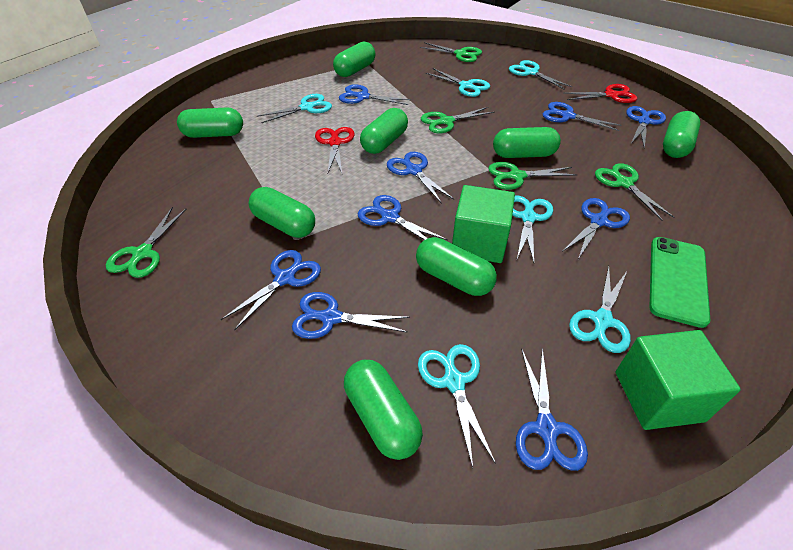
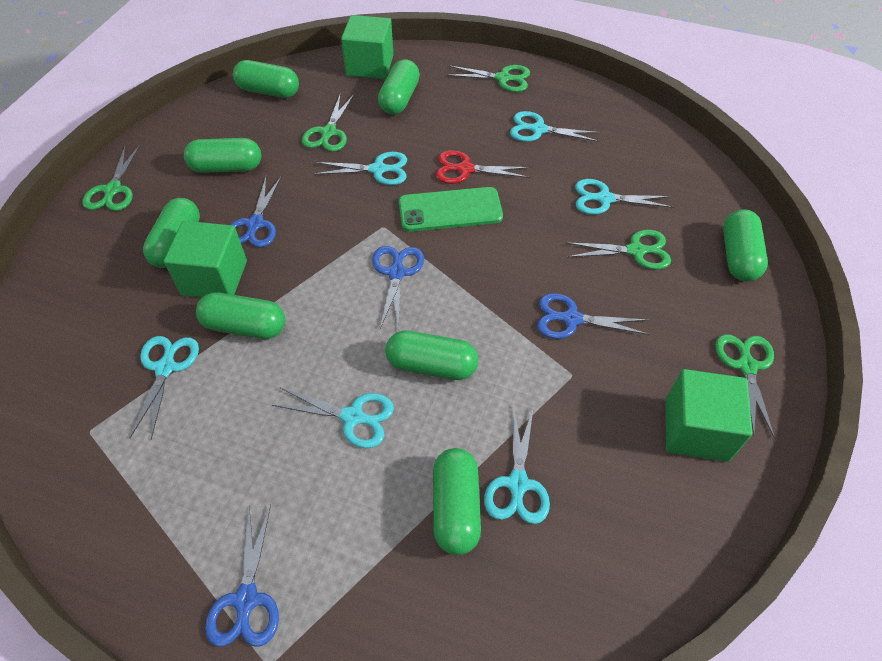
blue scissors: 9 -> 4
green cube: 2 -> 3
red scissors: 2 -> 1

